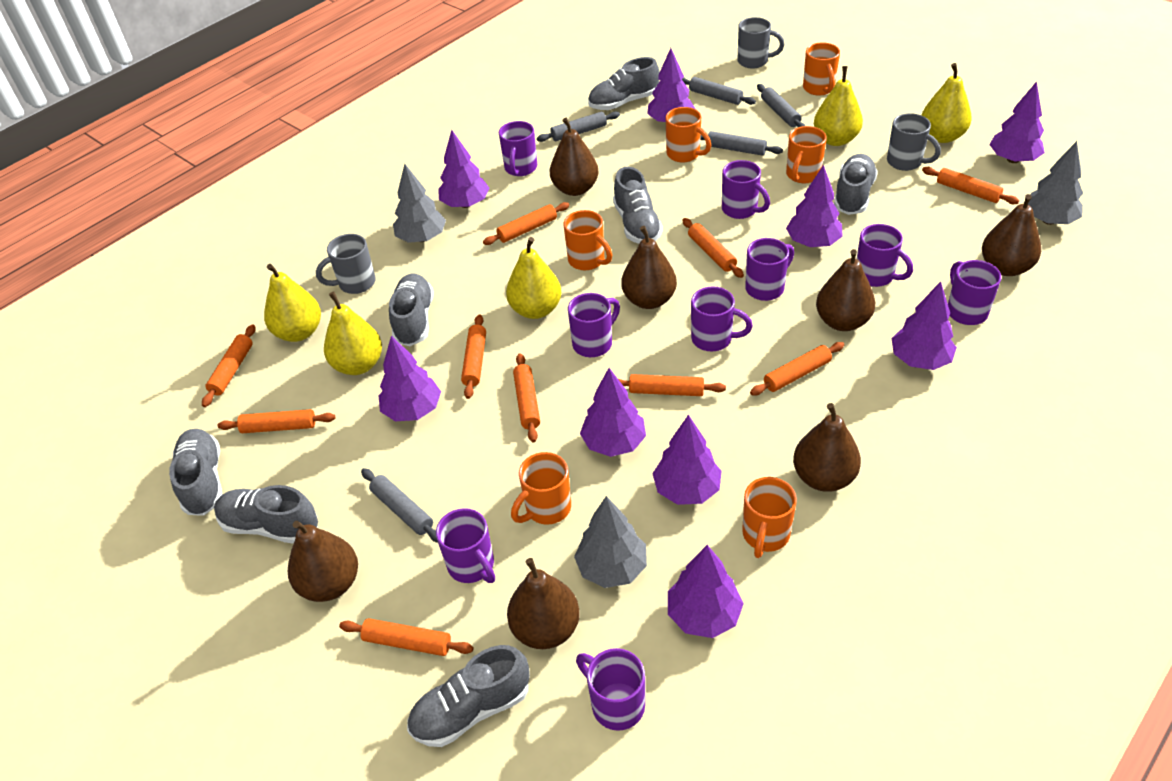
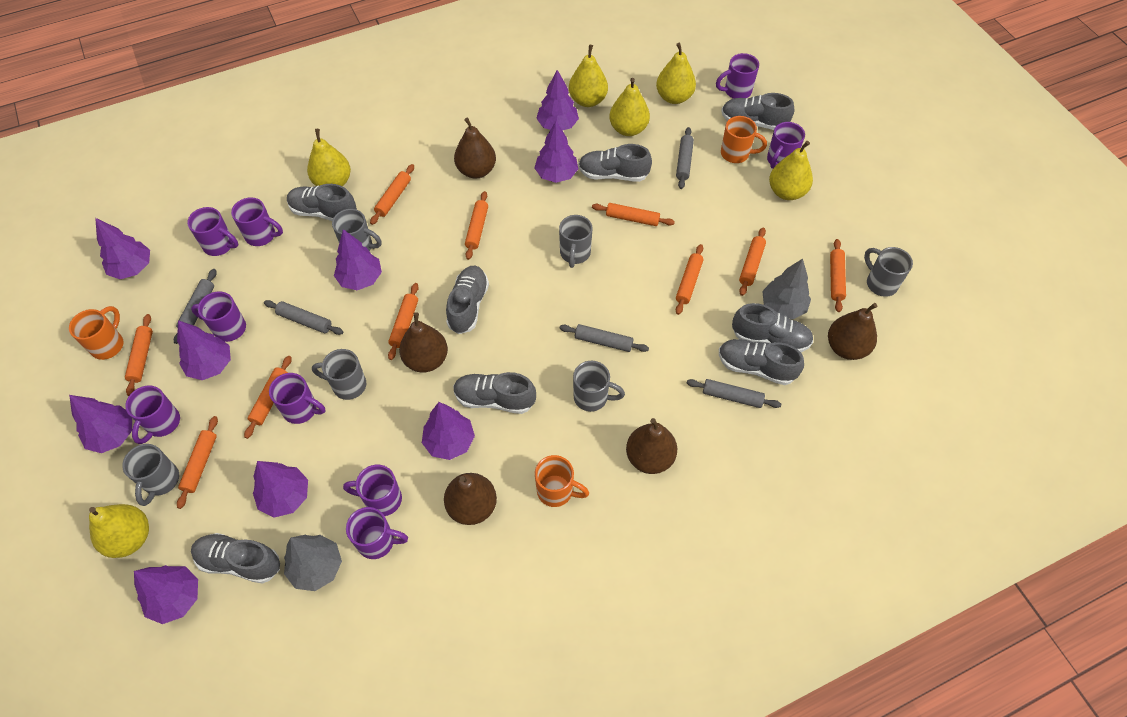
brown pear: 7 -> 5
grey mug: 3 -> 6
grey shoe: 7 -> 8
grey tree: 3 -> 2
orange mug: 6 -> 3
yellow pear: 5 -> 6

